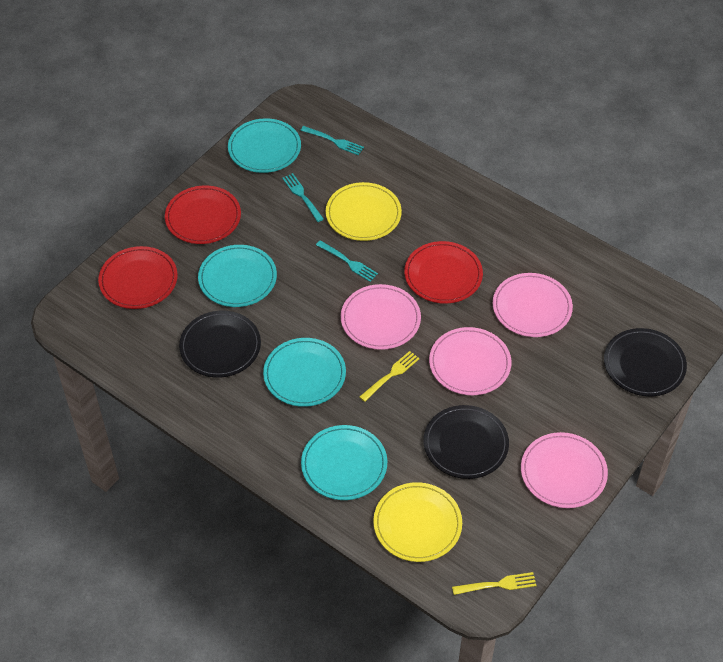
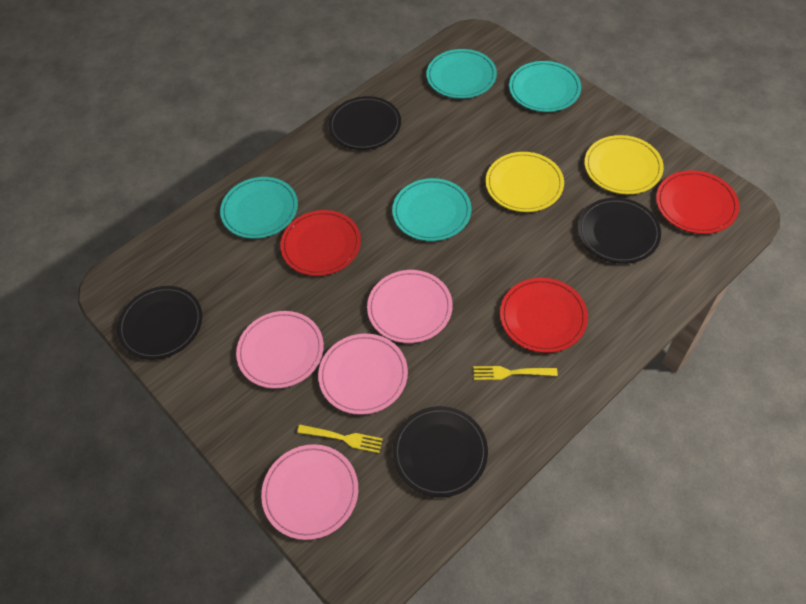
black plate: 3 -> 4
turquoise fork: 3 -> 0

